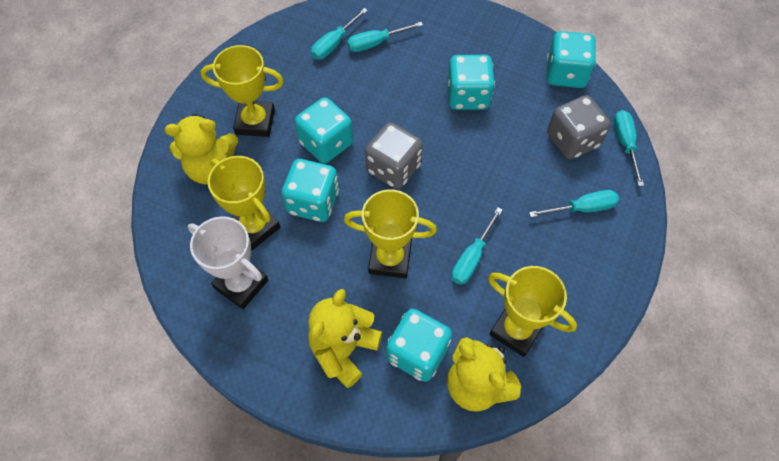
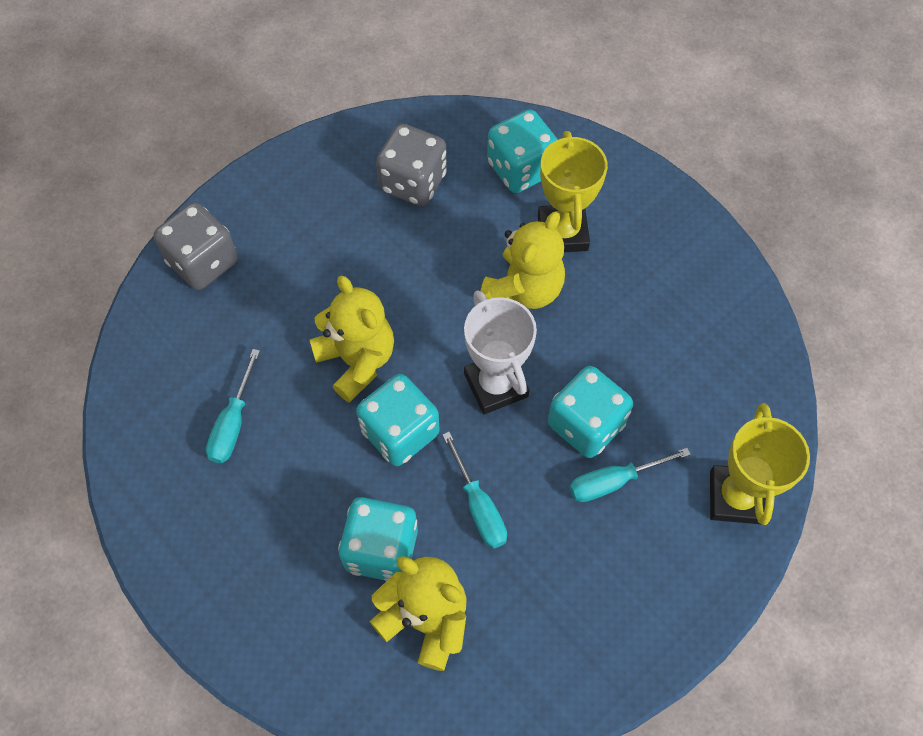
turquoise dice: 5 -> 4
turquoise screwdriver: 5 -> 3
yellow trophy: 4 -> 2

